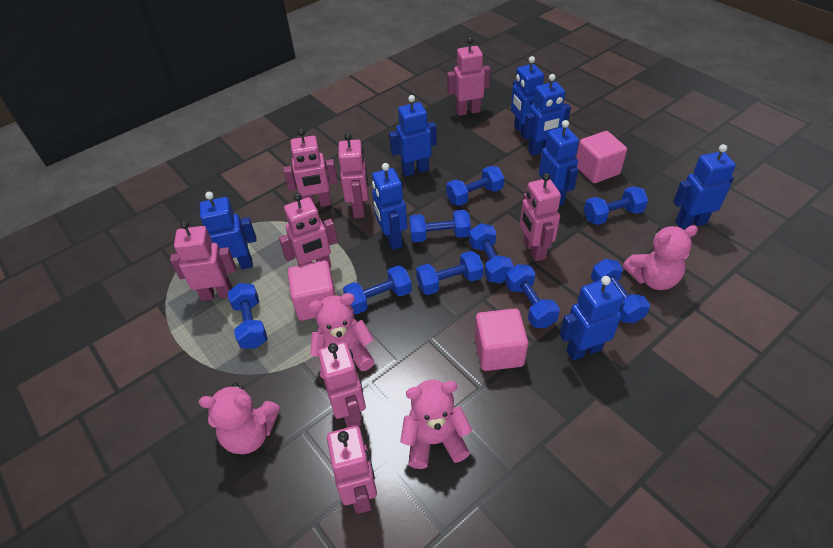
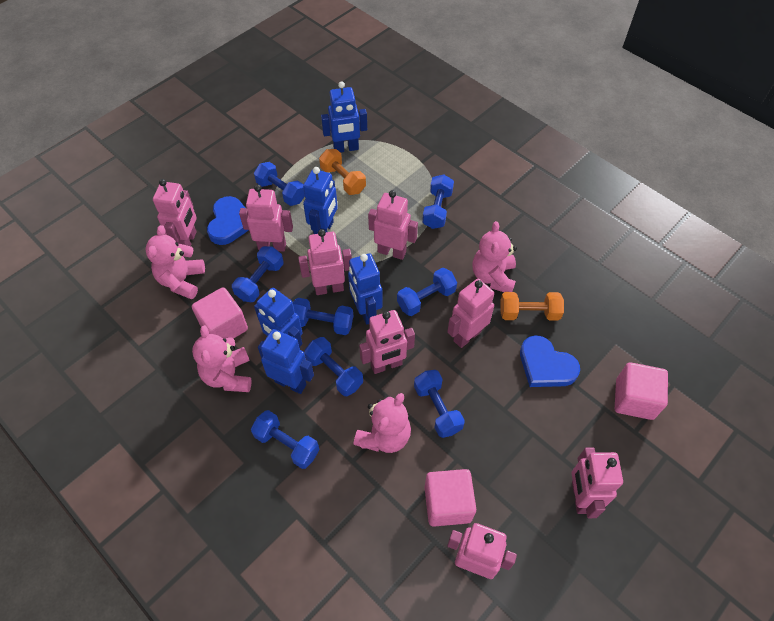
blue dumbbell: 9 -> 8
blue heart: 0 -> 2
blue robot: 8 -> 5
orange dumbbell: 0 -> 2

